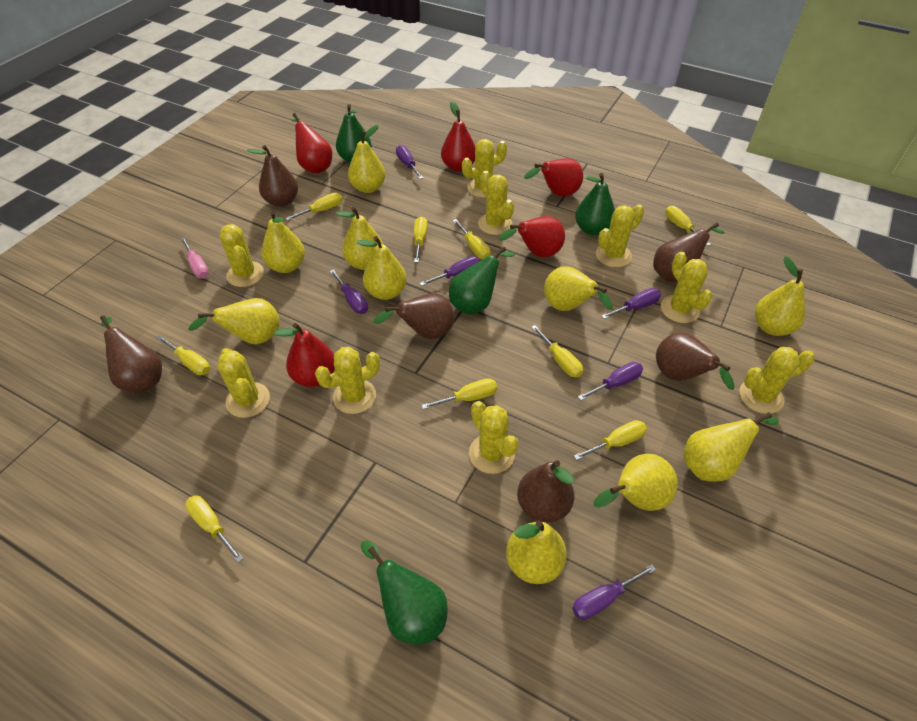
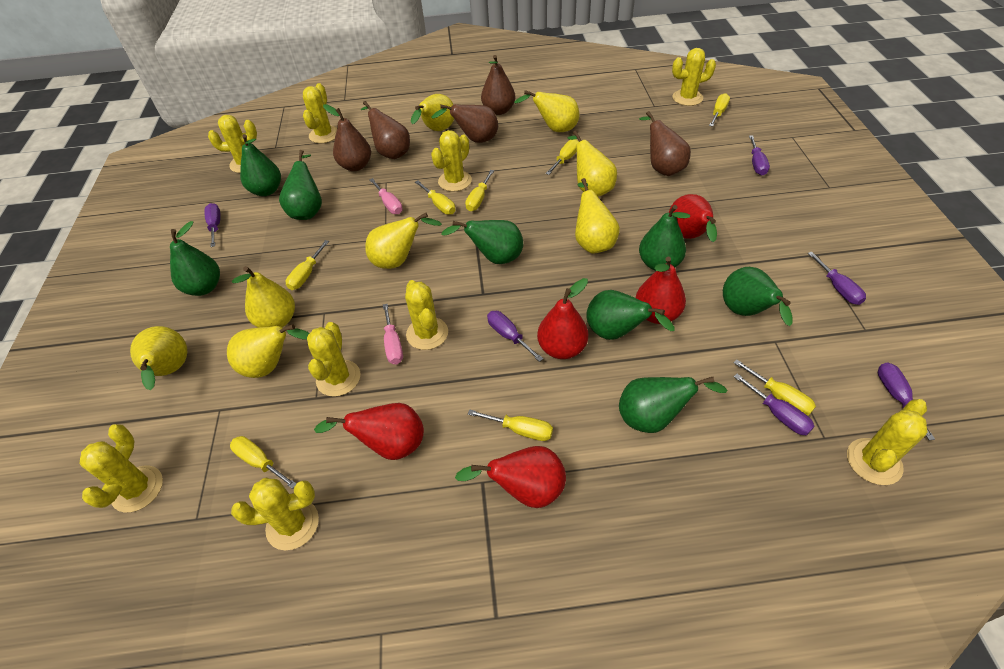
brown pear: 6 -> 5
green pear: 4 -> 8
pink screwdriver: 1 -> 2
yellow pear: 10 -> 8
yellow screwdriver: 9 -> 8

